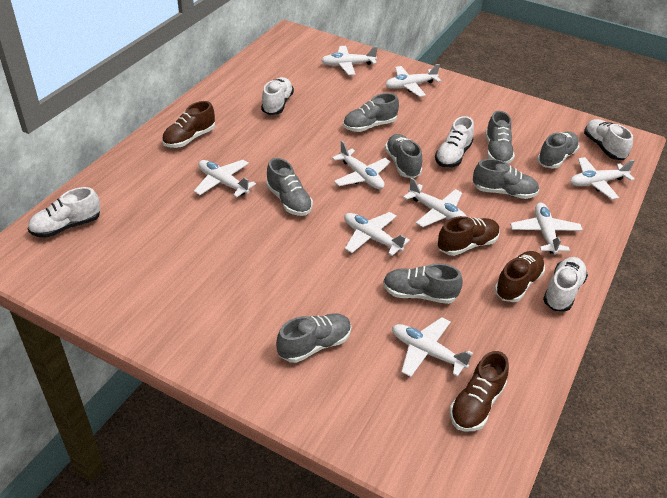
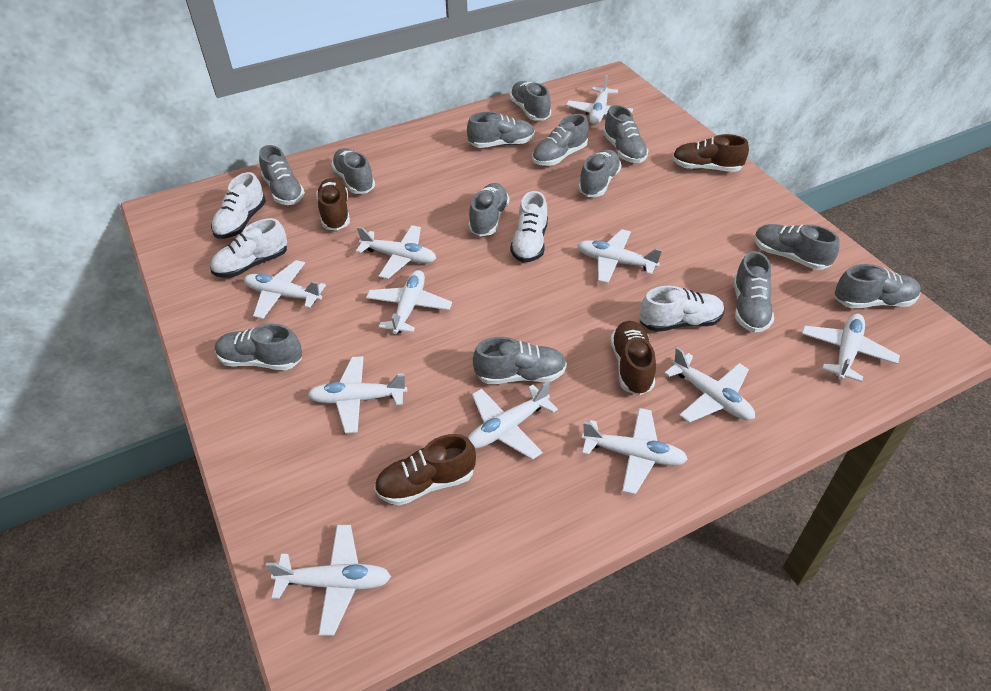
grey shoe: 8 -> 13
white plane: 9 -> 11
white shoe: 5 -> 4

